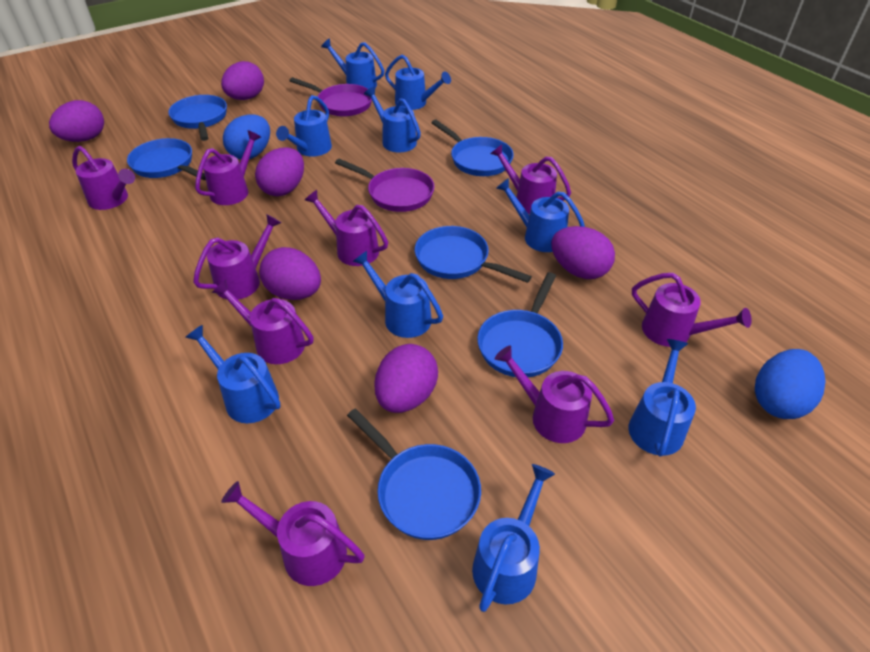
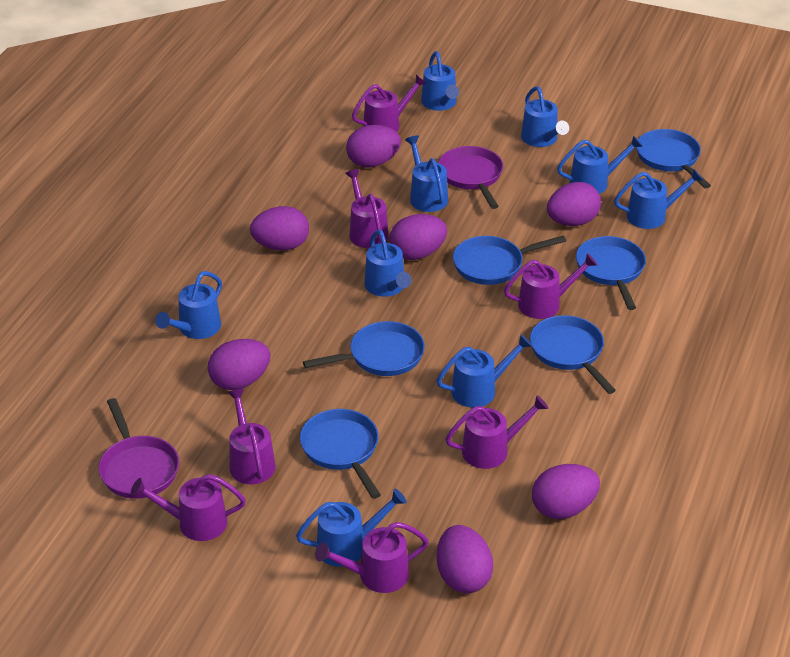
blue egg: 2 -> 0
purple egg: 6 -> 7
purple watering can: 9 -> 7

